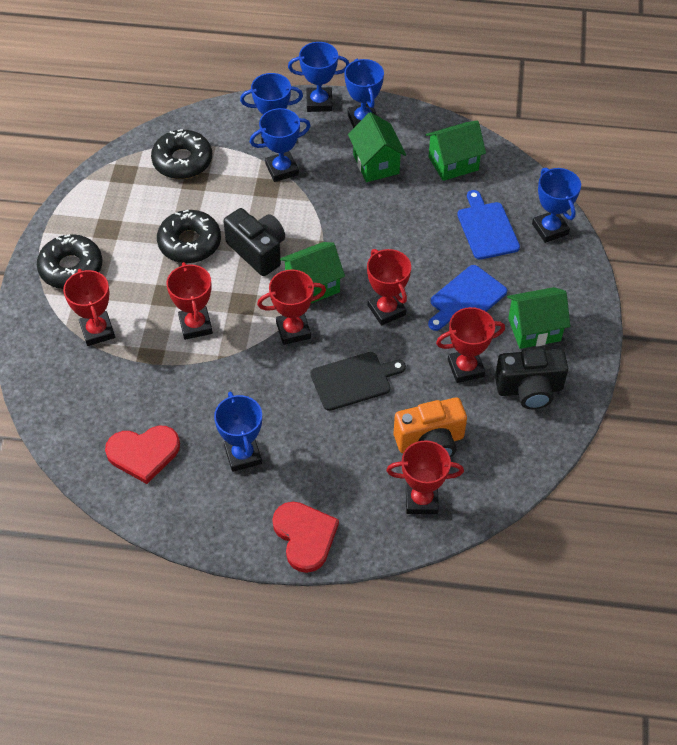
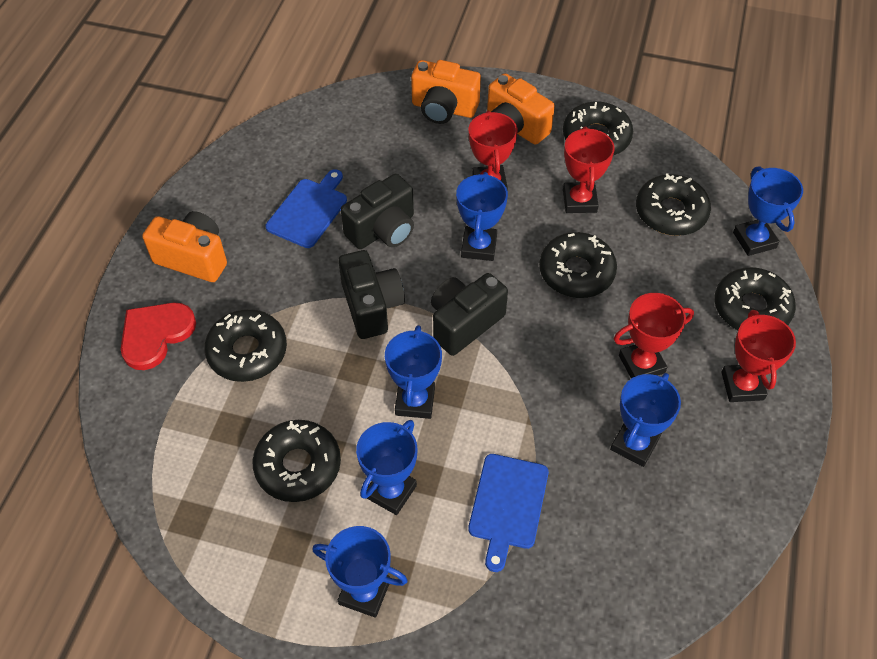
black camera: 2 -> 3
black cutting board: 1 -> 0
black donut: 3 -> 6
green house: 4 -> 0
orange camera: 1 -> 3
red heart: 2 -> 1
red trophy: 6 -> 4

